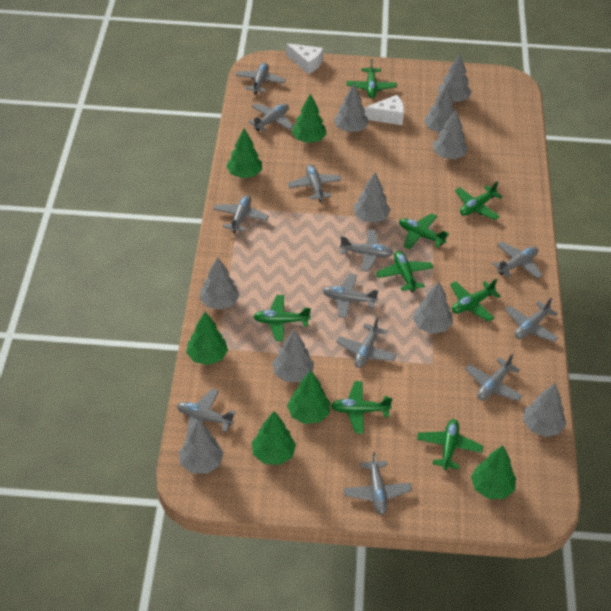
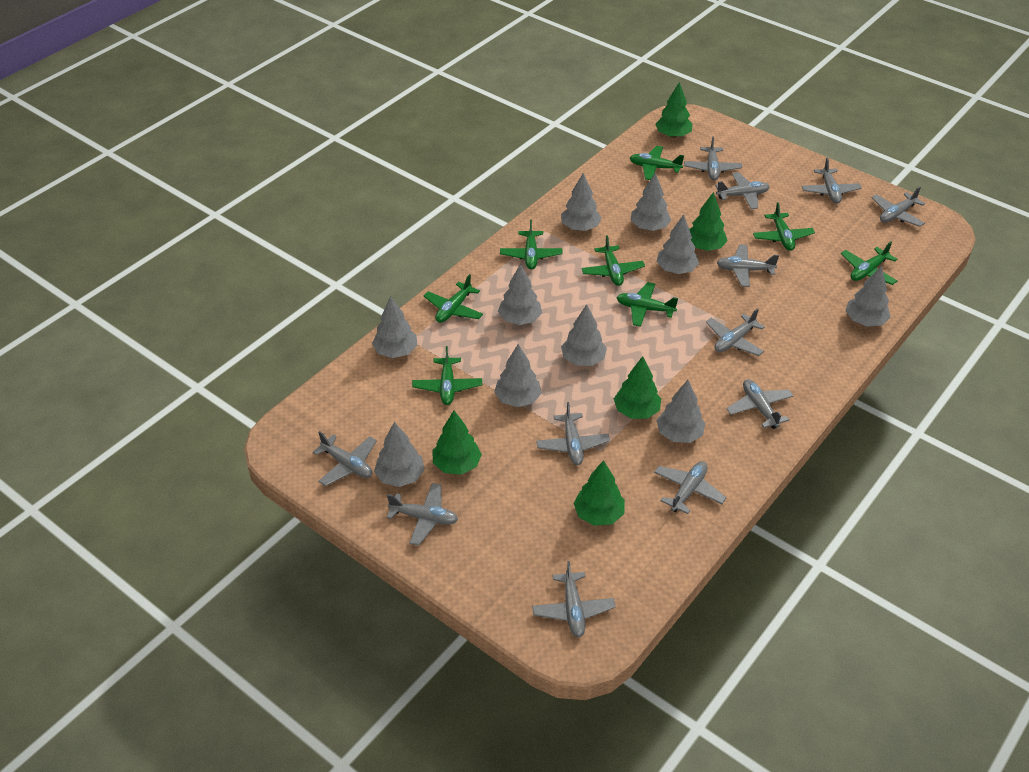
green tree: 6 -> 5
white cheese: 2 -> 0

